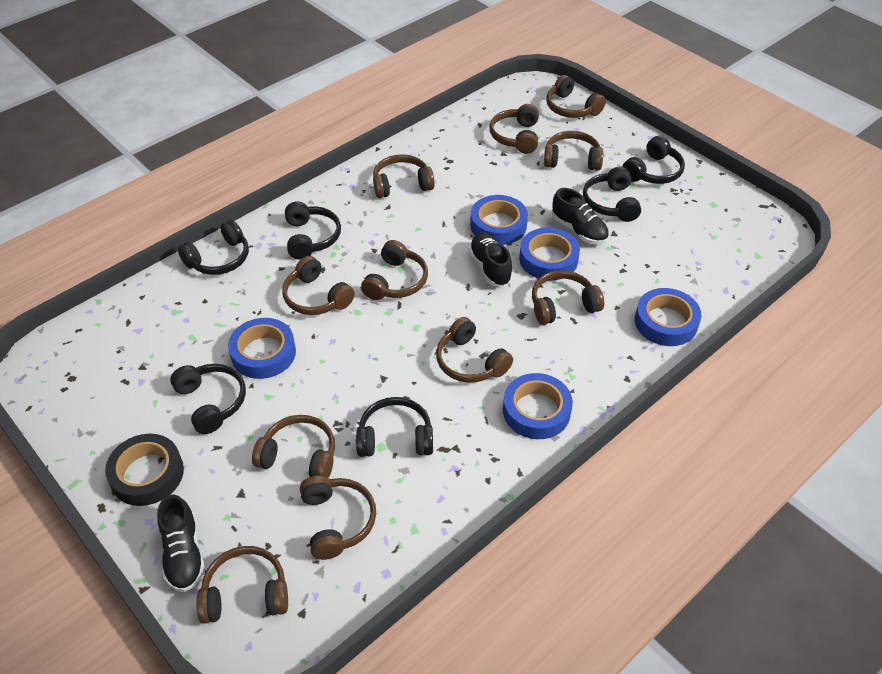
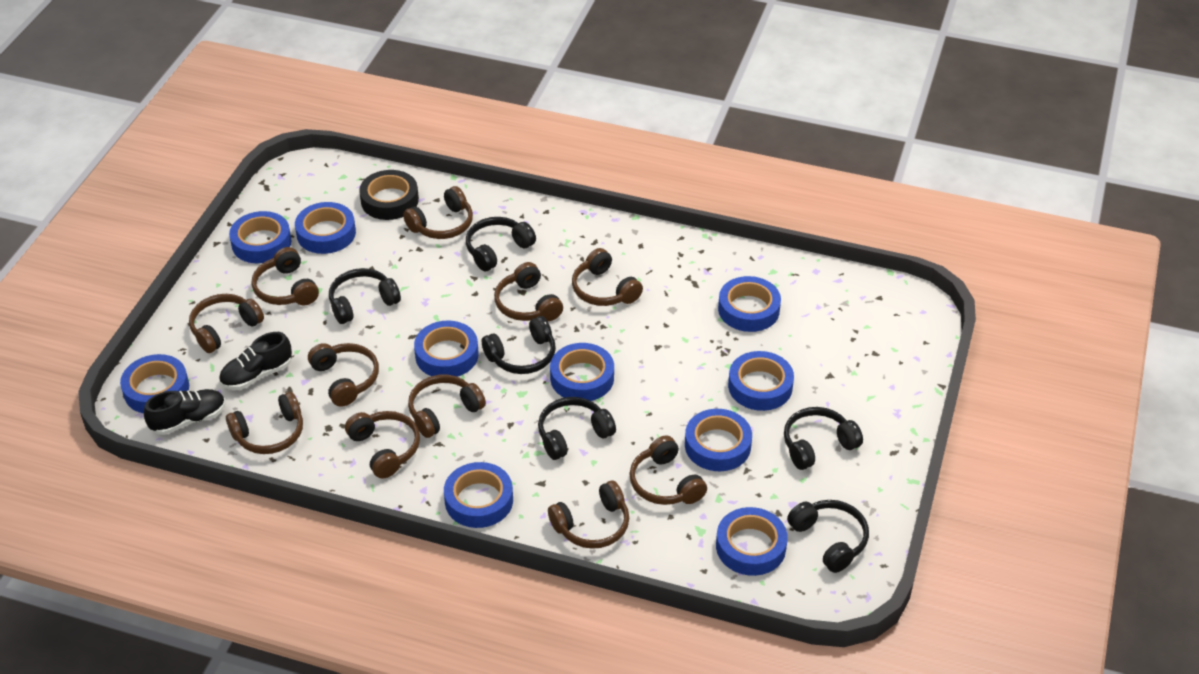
black shoe: 3 -> 2
blue tape: 5 -> 10

